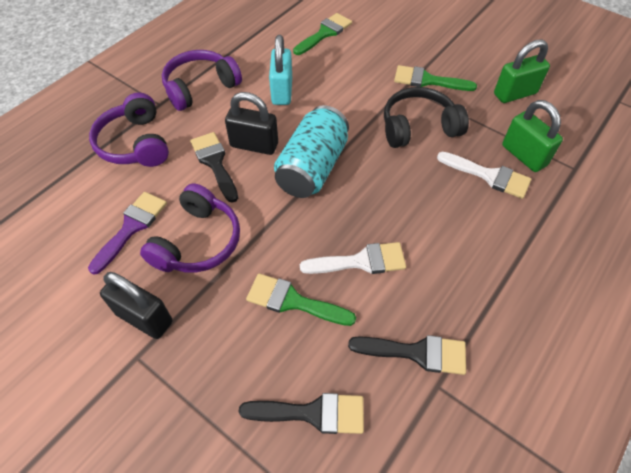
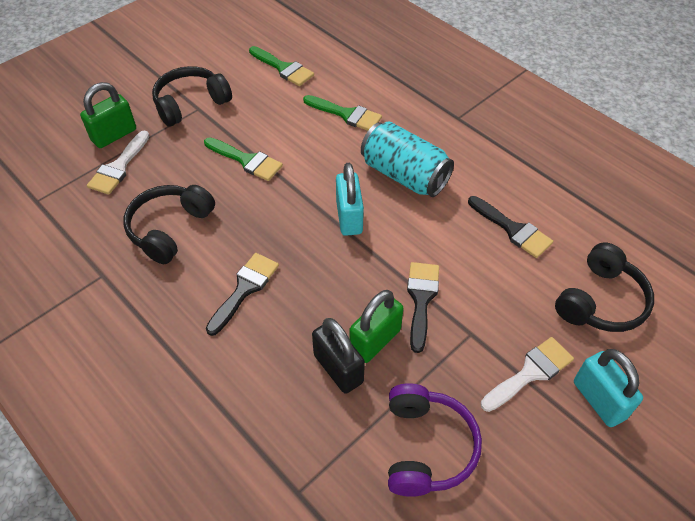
black headphones: 1 -> 3
black padlock: 2 -> 1
purple brush: 1 -> 0
purple headphones: 3 -> 1
turquoise padlock: 1 -> 2

